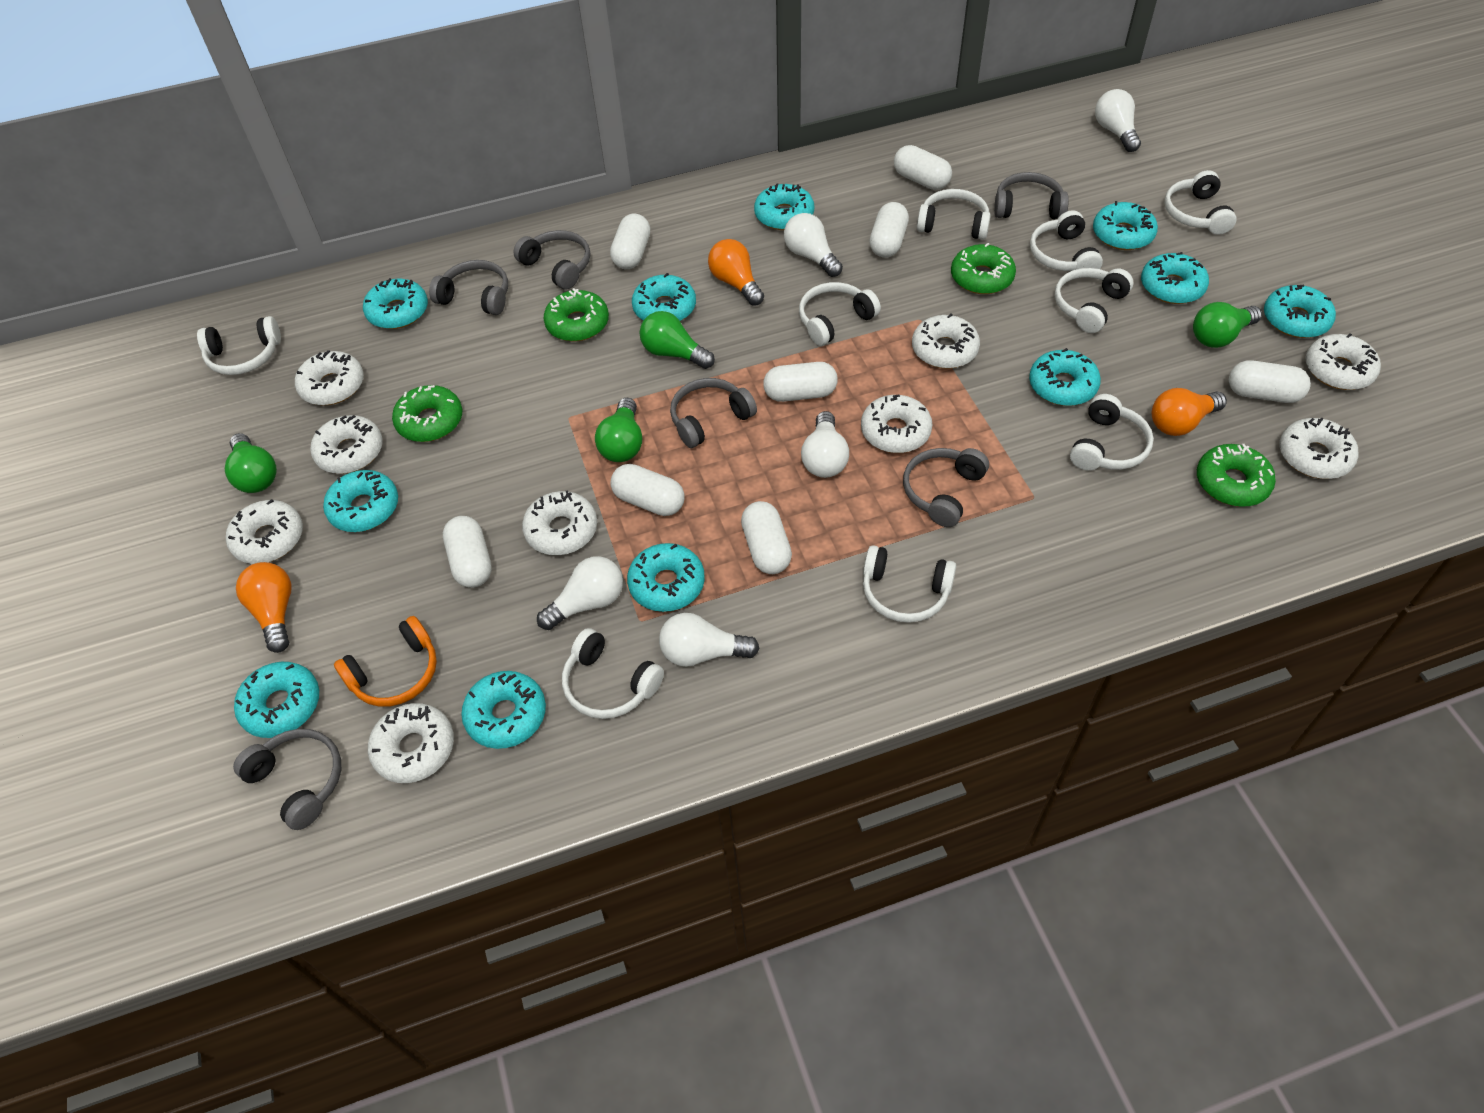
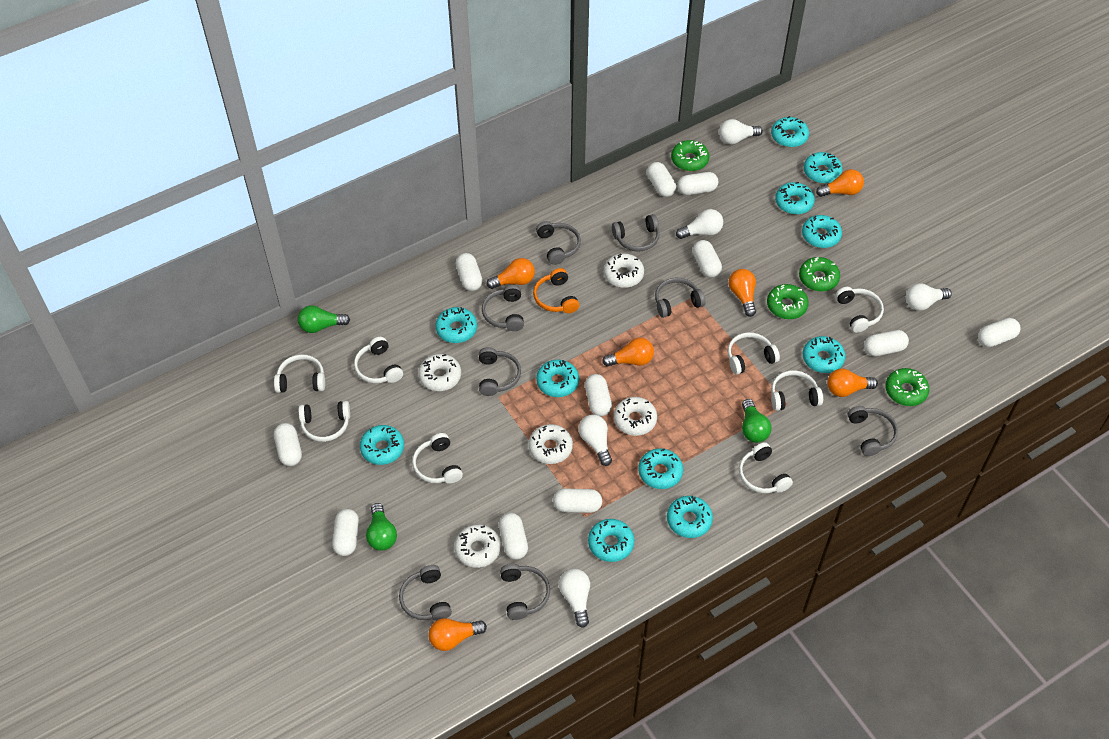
green light bulb: 4 -> 3
grey headphones: 6 -> 8
orange light bulb: 3 -> 6
white capsule: 8 -> 11
white donut: 9 -> 5
white headphones: 9 -> 8

